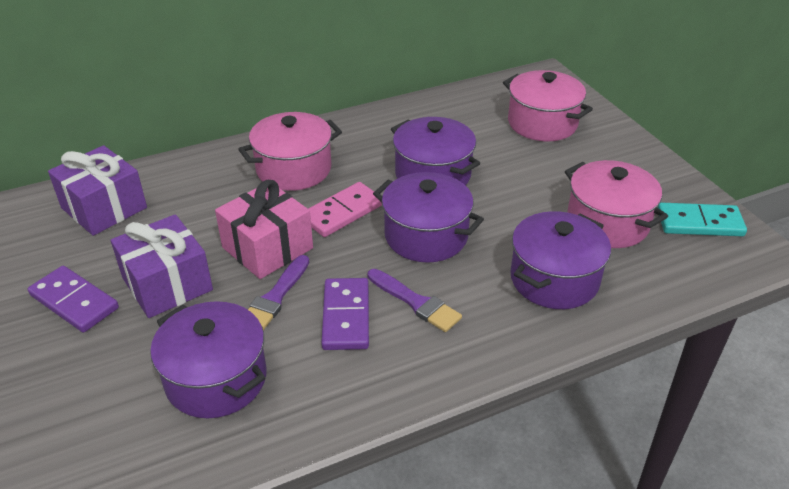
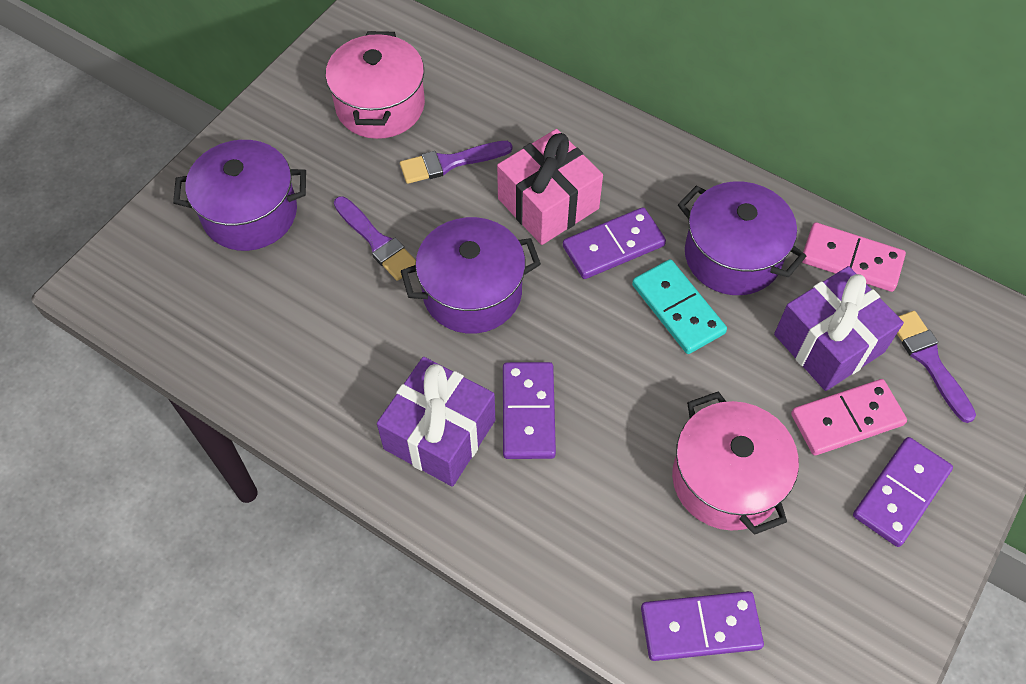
pink domino: 1 -> 2
pink pot: 3 -> 2
purple brush: 2 -> 3
purple domino: 2 -> 4
purple pot: 4 -> 3

